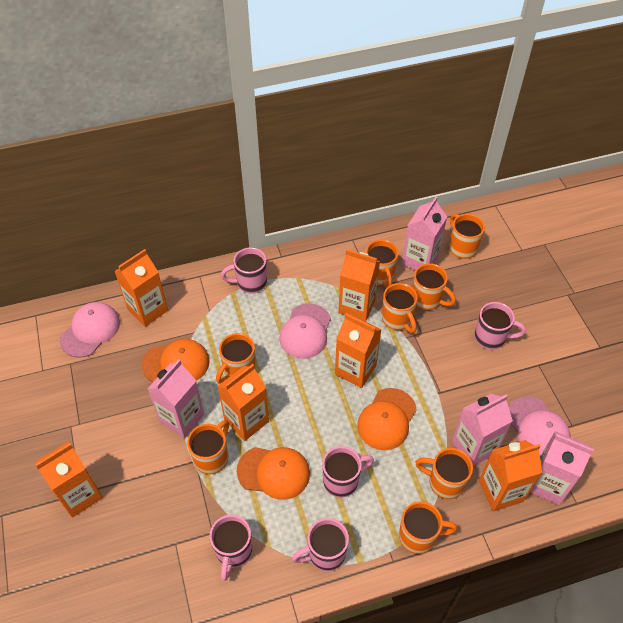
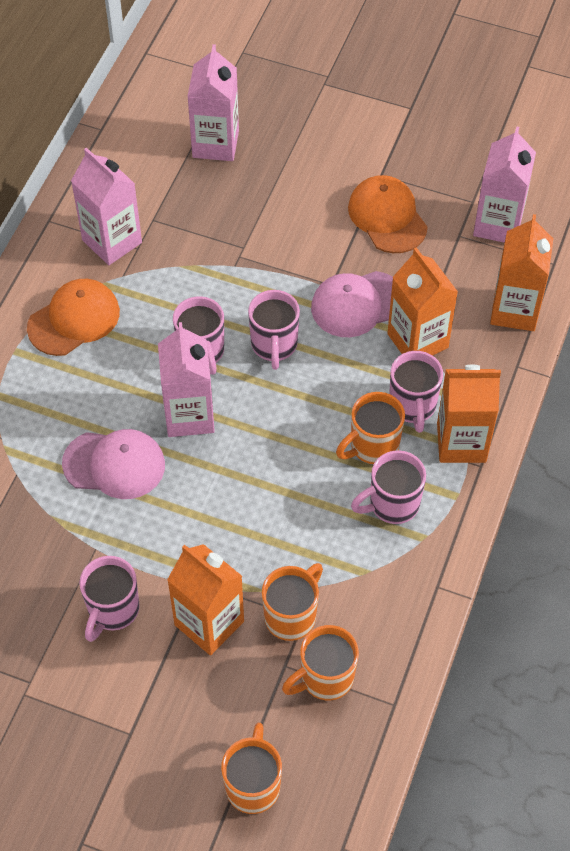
orange cap: 3 -> 2
orange carton: 6 -> 4
orange mug: 8 -> 4
pink cap: 3 -> 2

